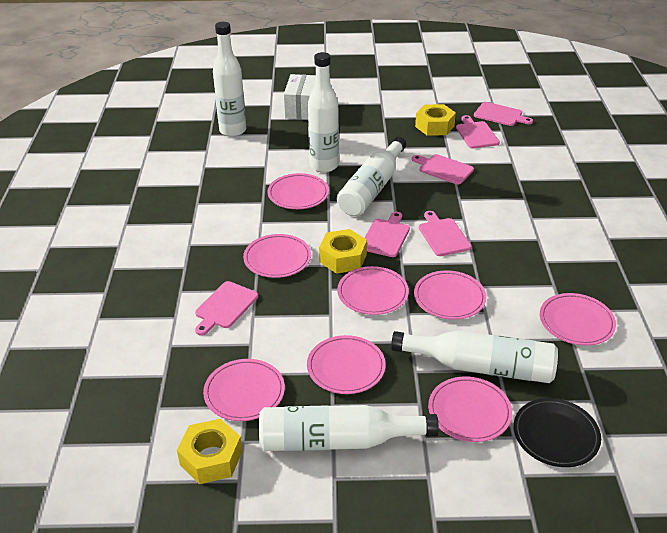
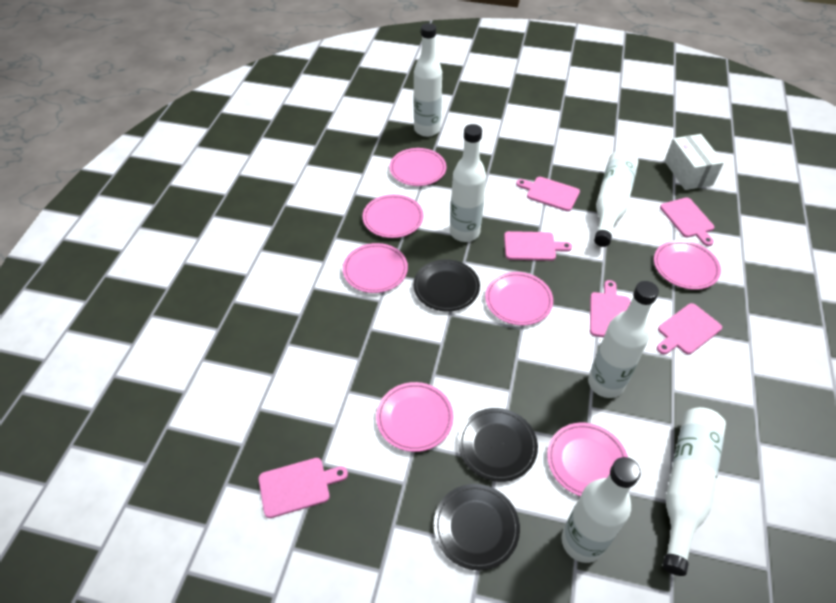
black plate: 1 -> 3
pink plate: 8 -> 7
white bottle: 5 -> 6
yellow nut: 3 -> 0

